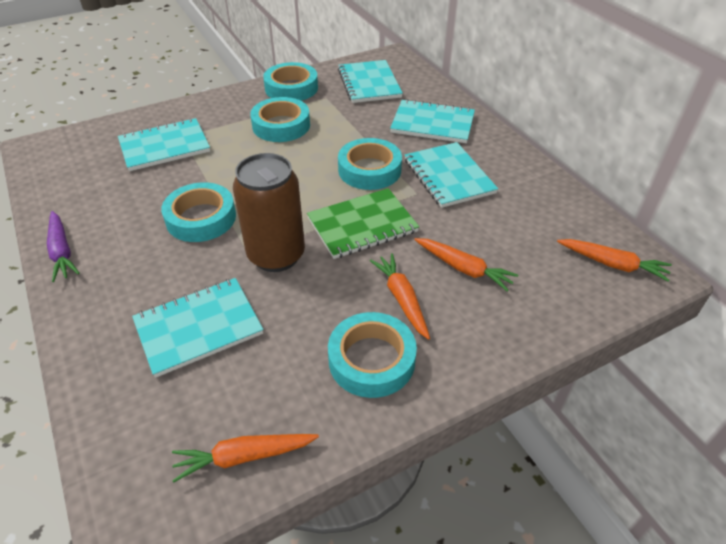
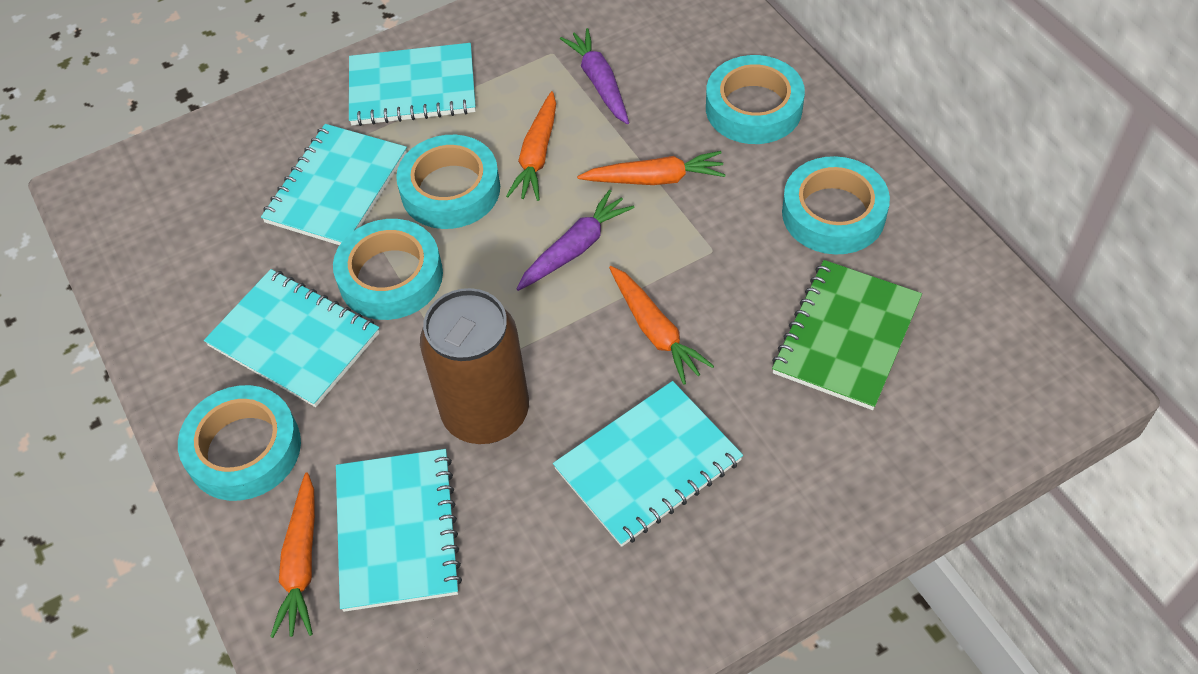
purple carrot: 1 -> 2

